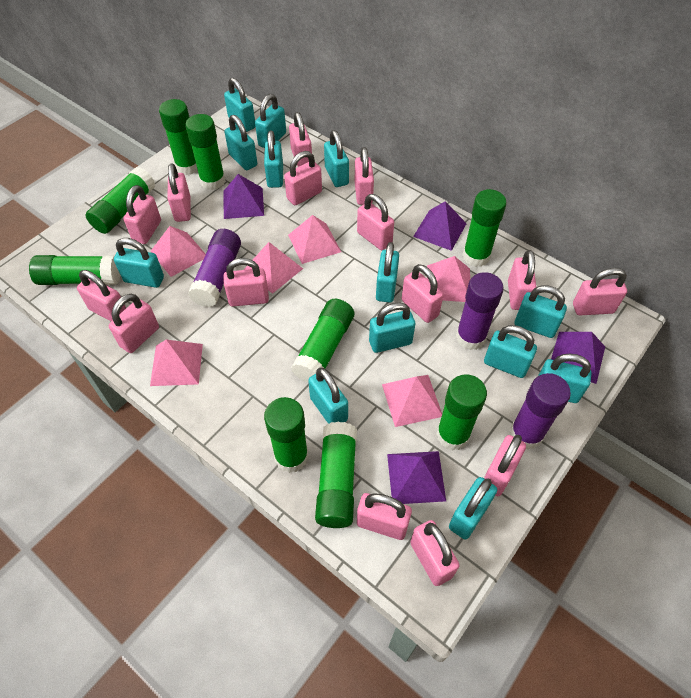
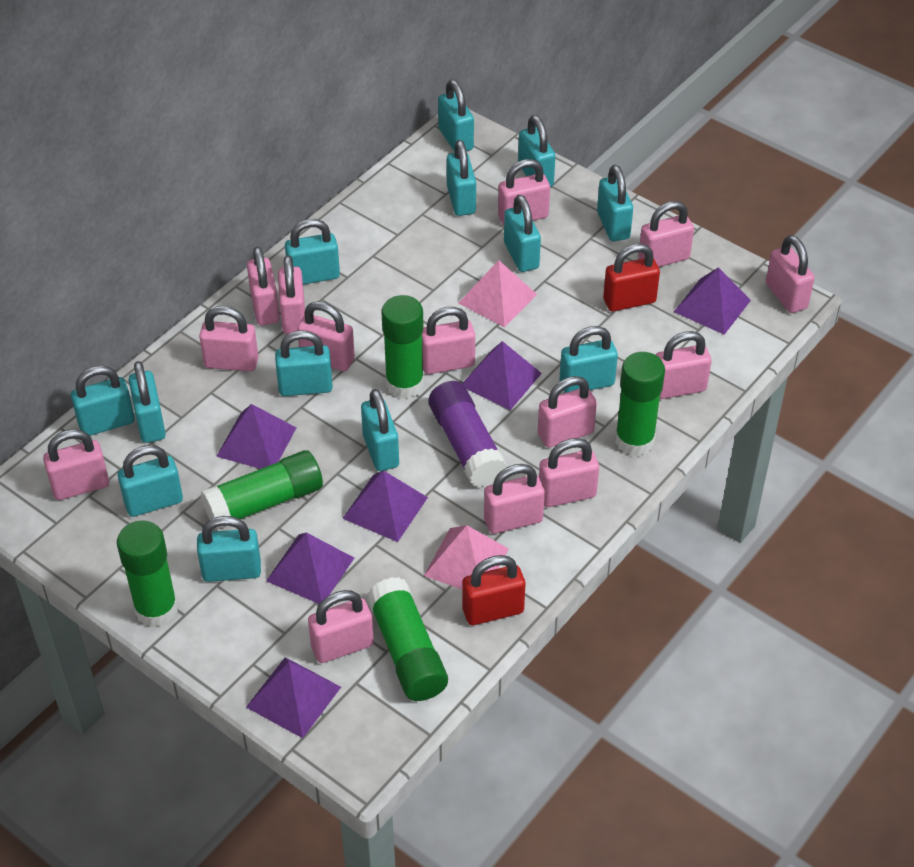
green glue stick: 9 -> 5
pink padlock: 15 -> 14
pink pyramid: 6 -> 2
purple glue stick: 3 -> 1
purple pyramid: 4 -> 6
red padlock: 0 -> 2

